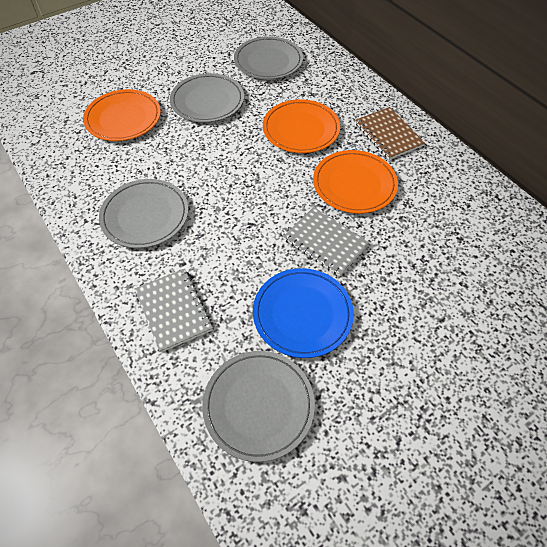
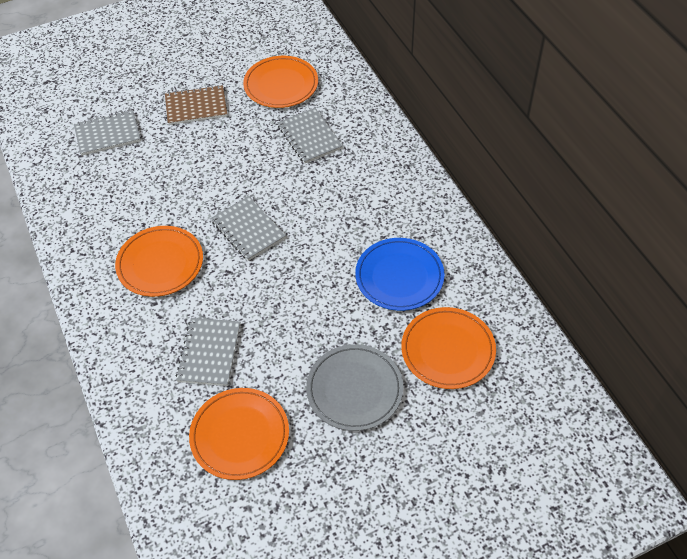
grey notebook: 2 -> 4
grey plate: 4 -> 1
orange plate: 3 -> 4

